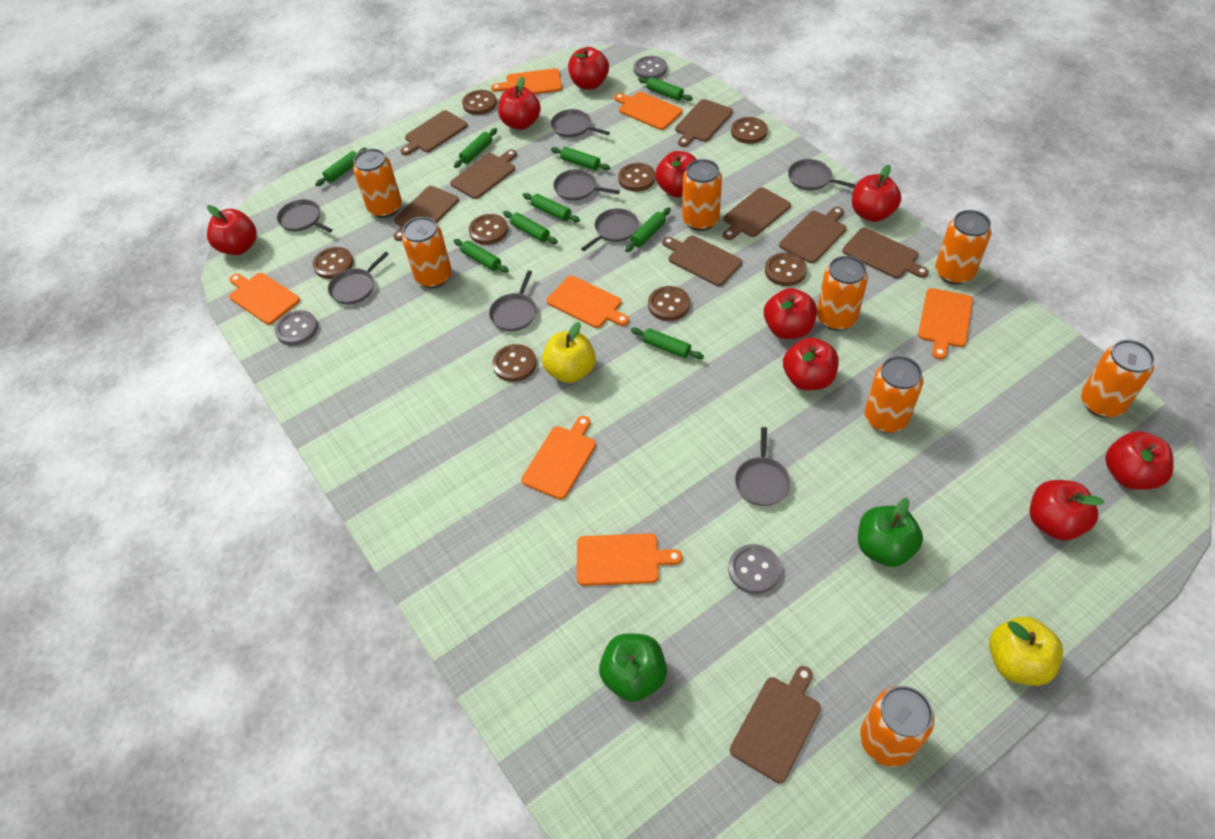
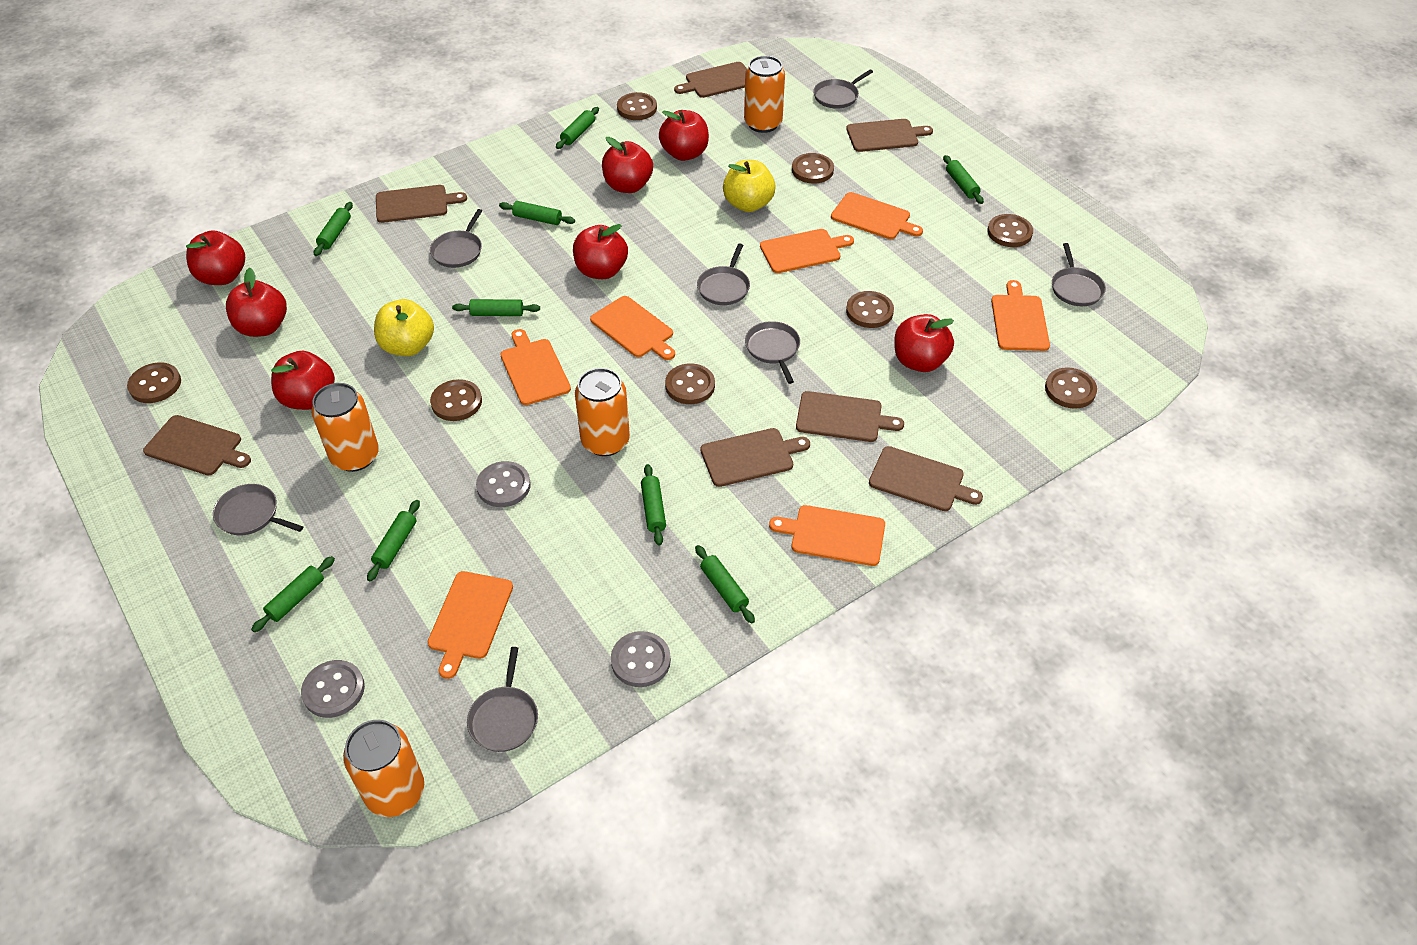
brown cutting board: 9 -> 7
green apple: 2 -> 0
grey pan: 8 -> 7
orange can: 8 -> 4
red apple: 9 -> 7

